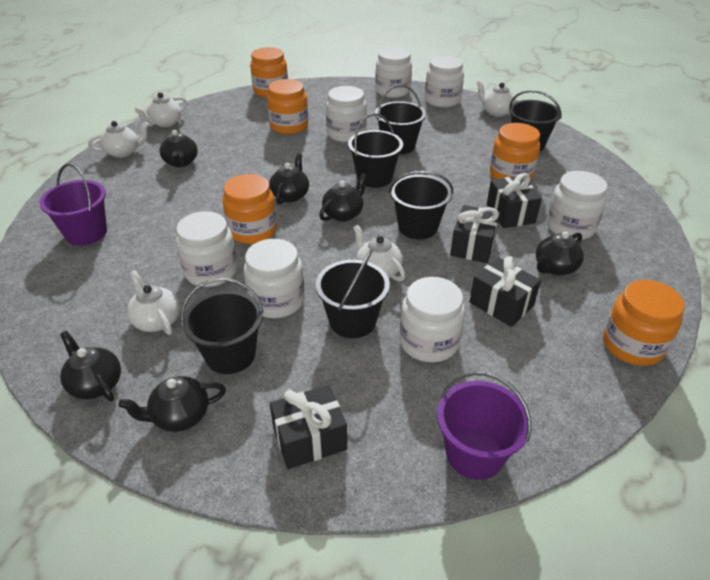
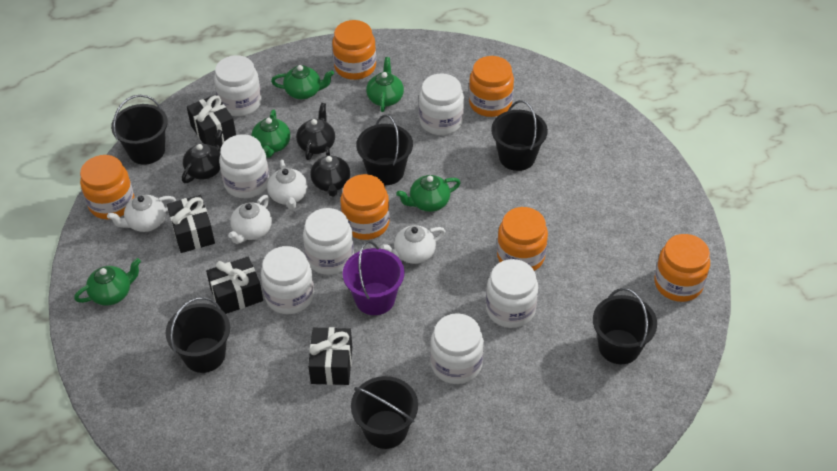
black teapot: 6 -> 3
green teapot: 0 -> 5
orange jar: 5 -> 6
purple bucket: 2 -> 1
white teapot: 5 -> 4

